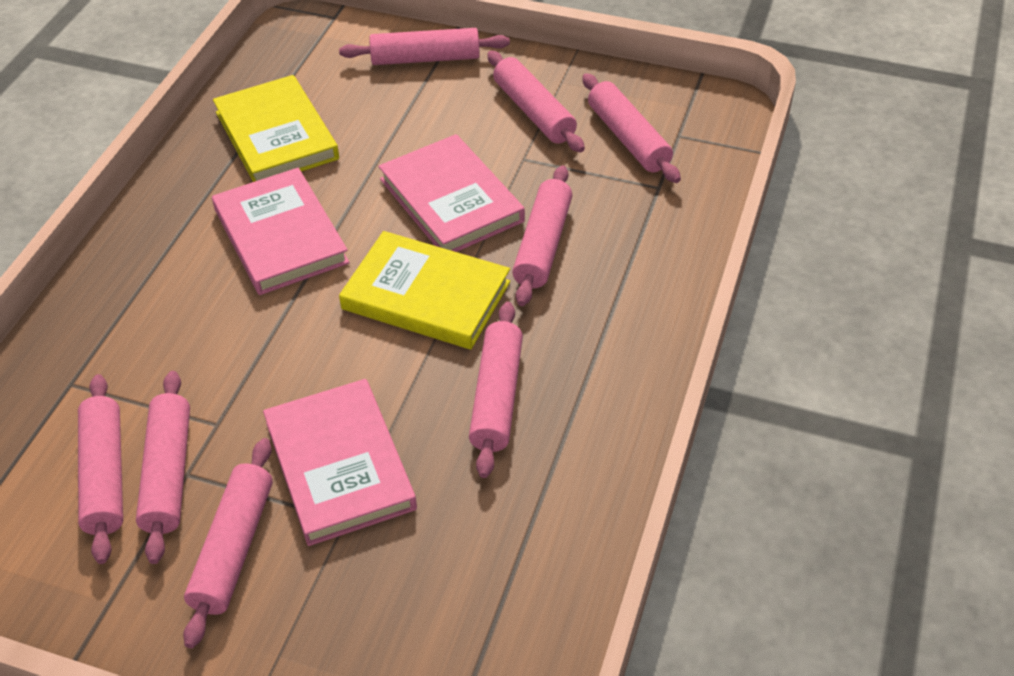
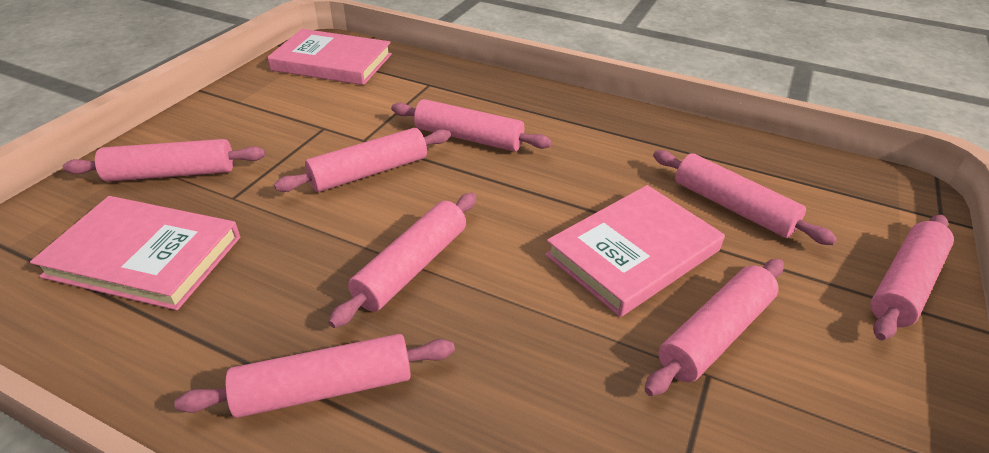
yellow book: 2 -> 0

